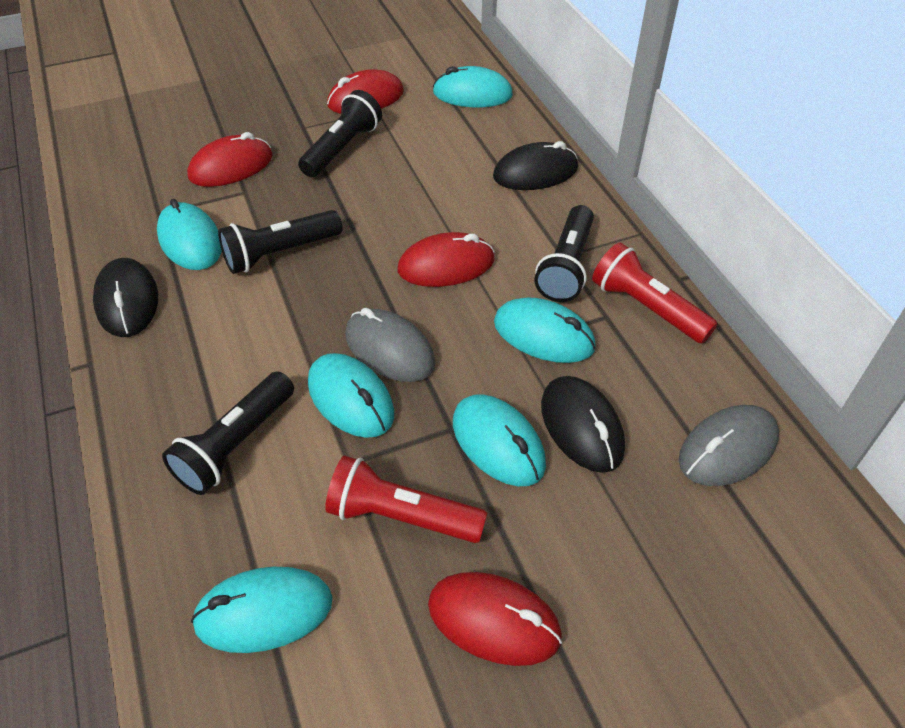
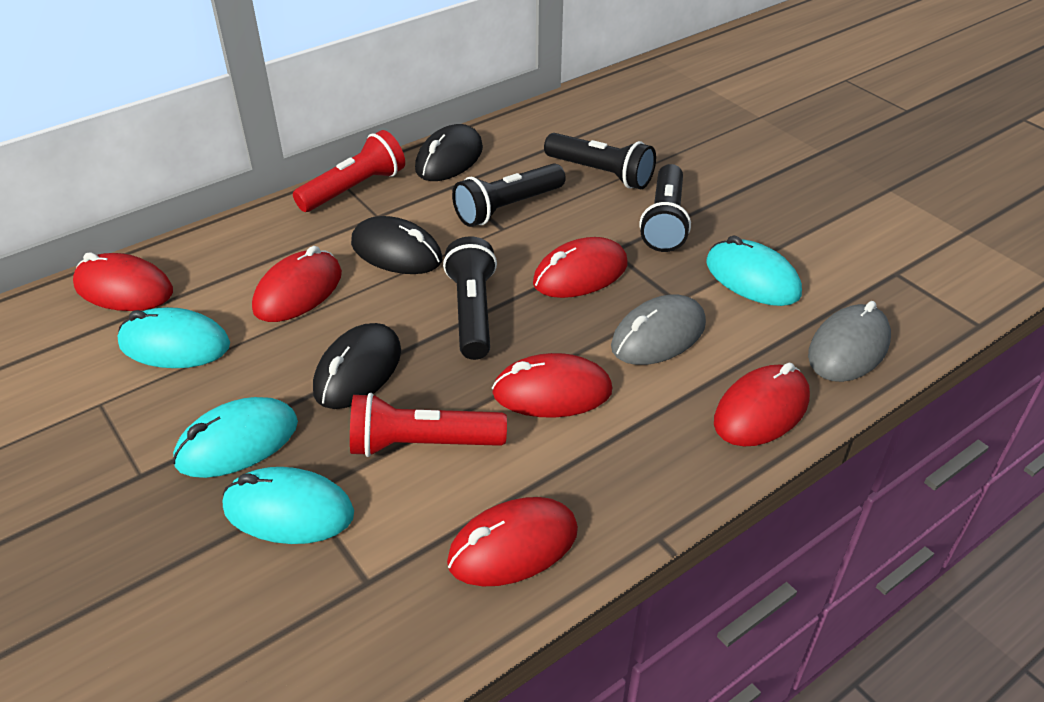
red mouse: 4 -> 6
turquoise mouse: 6 -> 4

